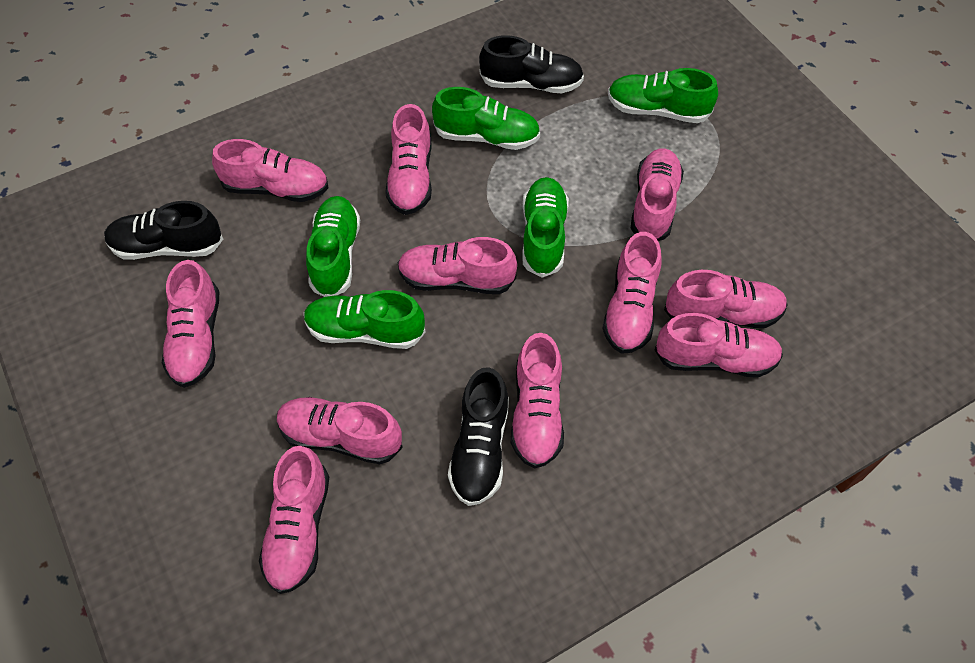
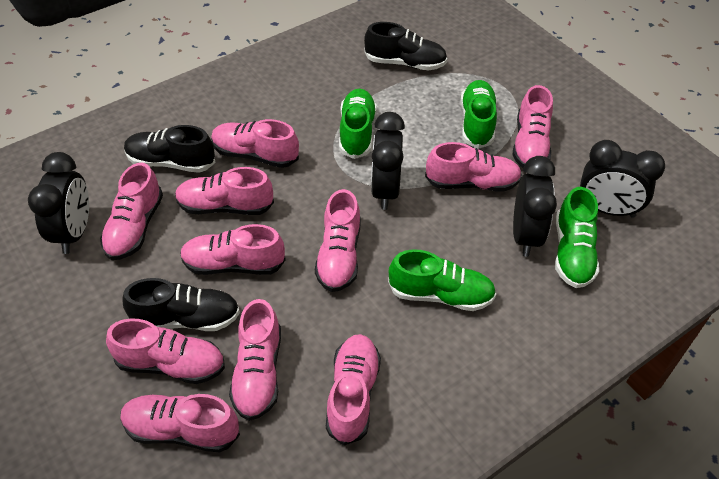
black clock: 0 -> 4
green shoe: 5 -> 4

